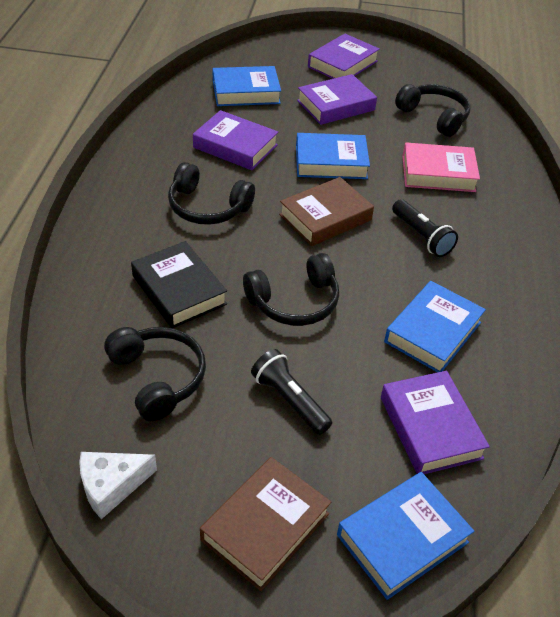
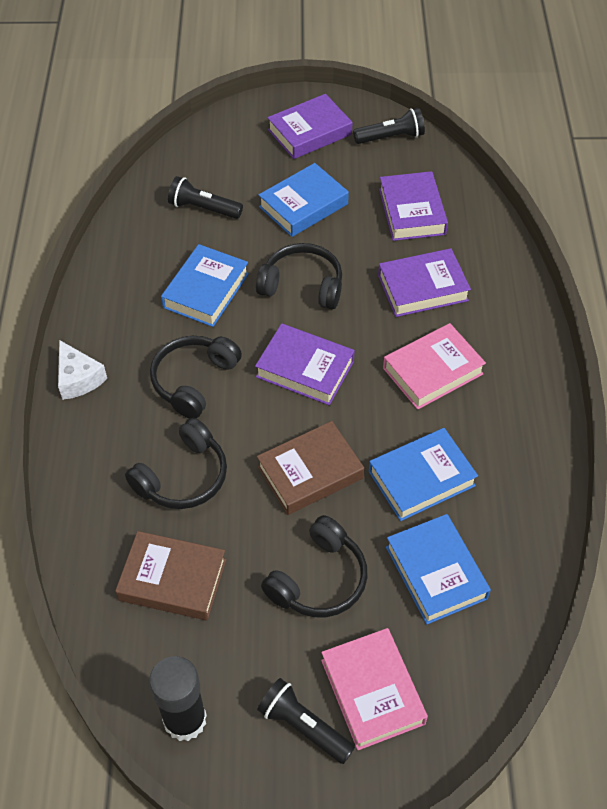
black book: 1 -> 0
black flashlight: 2 -> 3
black glue stick: 0 -> 1
pink book: 1 -> 2

